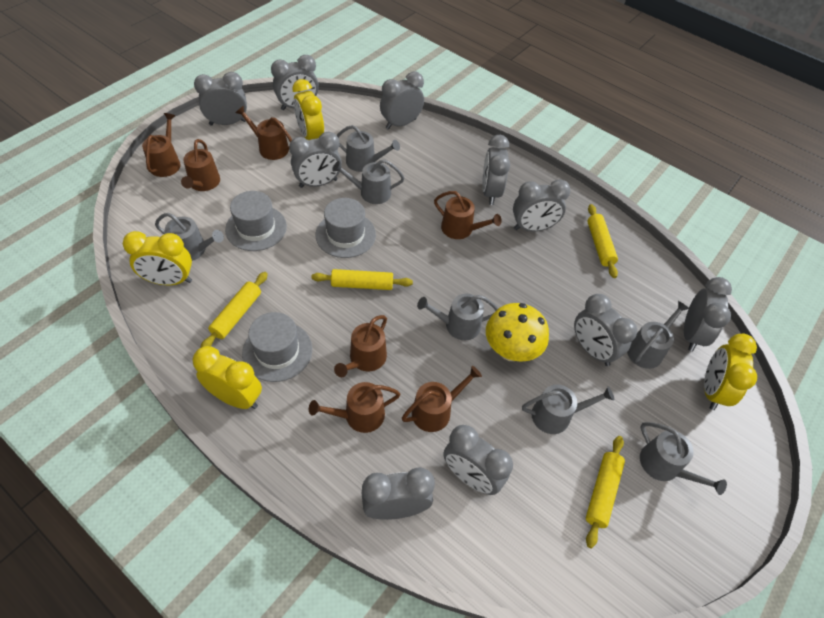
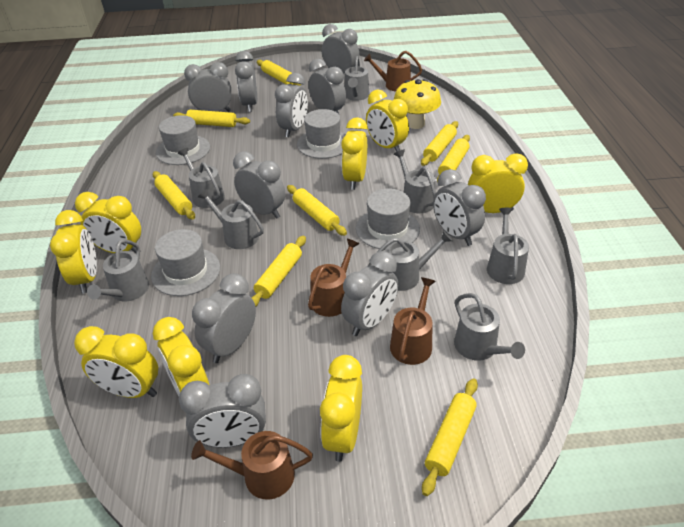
brown watering can: 7 -> 4
grey hat: 3 -> 4
grey watering can: 7 -> 8
yellow clock: 4 -> 8
yellow rolling pin: 4 -> 8

